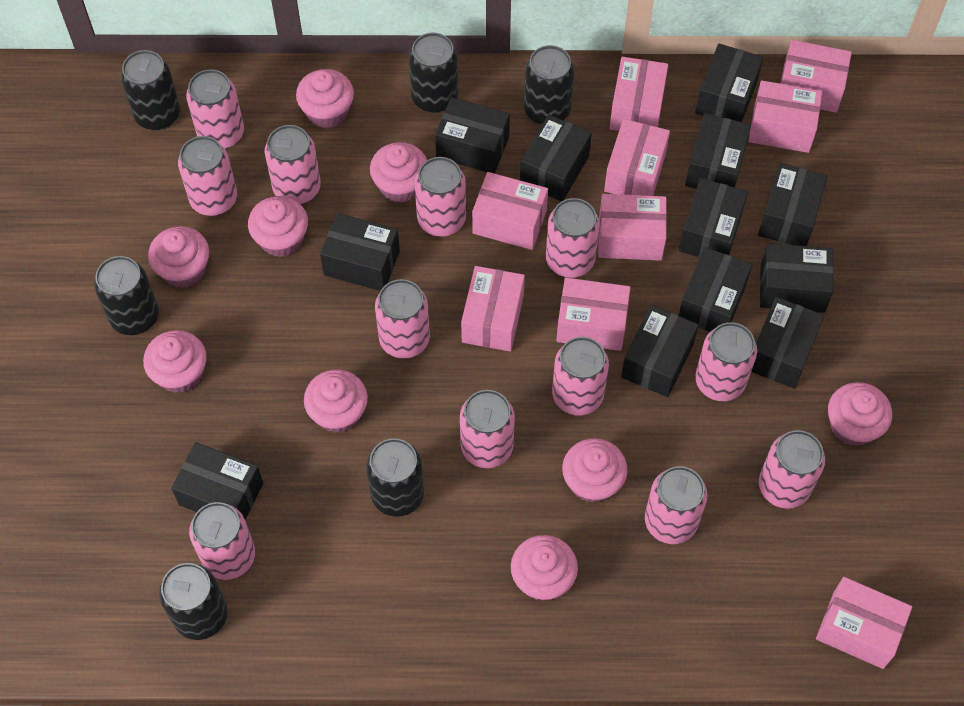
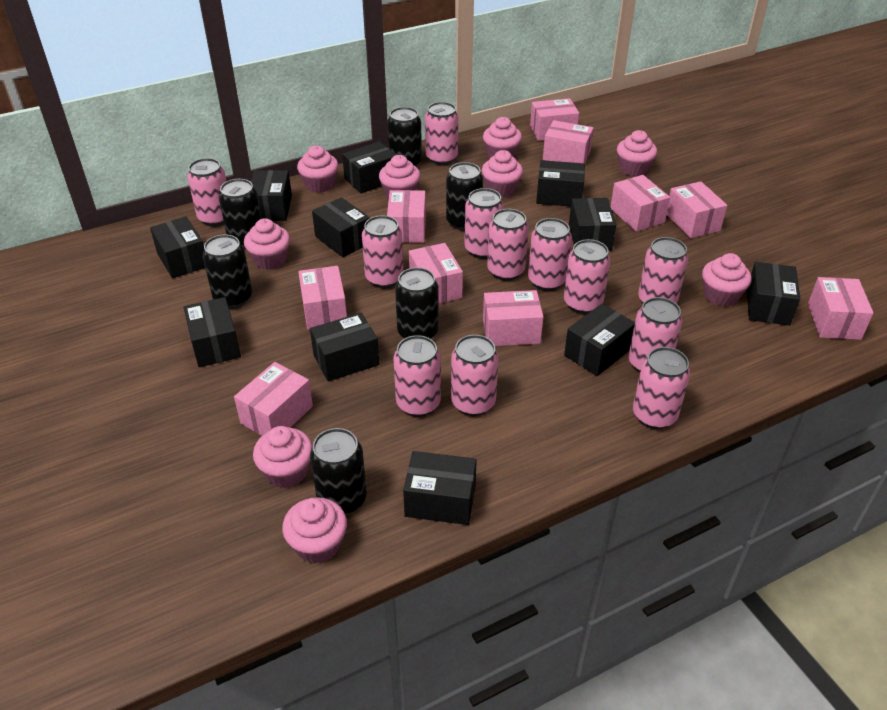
black box: 12 -> 11
pink box: 9 -> 10

